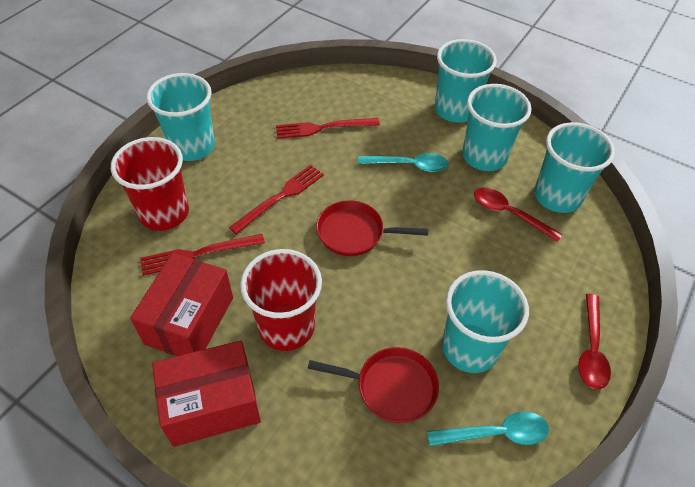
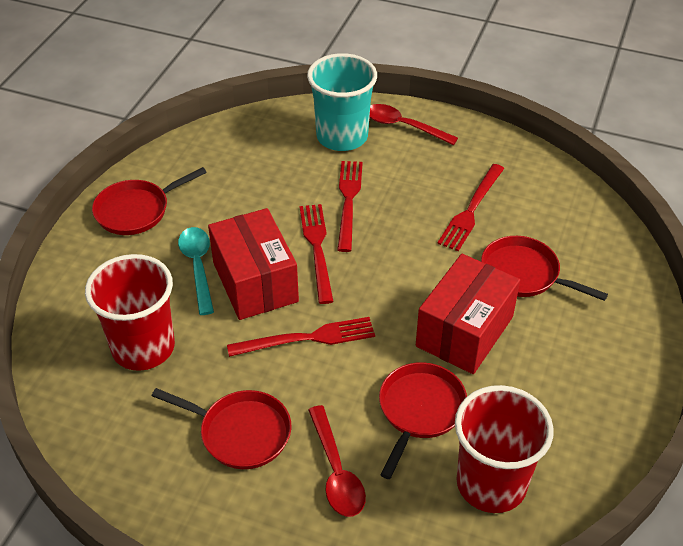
red fork: 3 -> 4
red pan: 2 -> 4
turquoise cup: 5 -> 1
turquoise spoon: 2 -> 1

